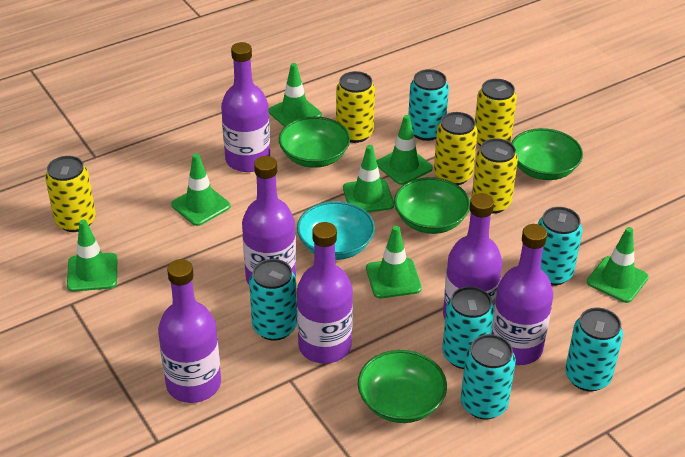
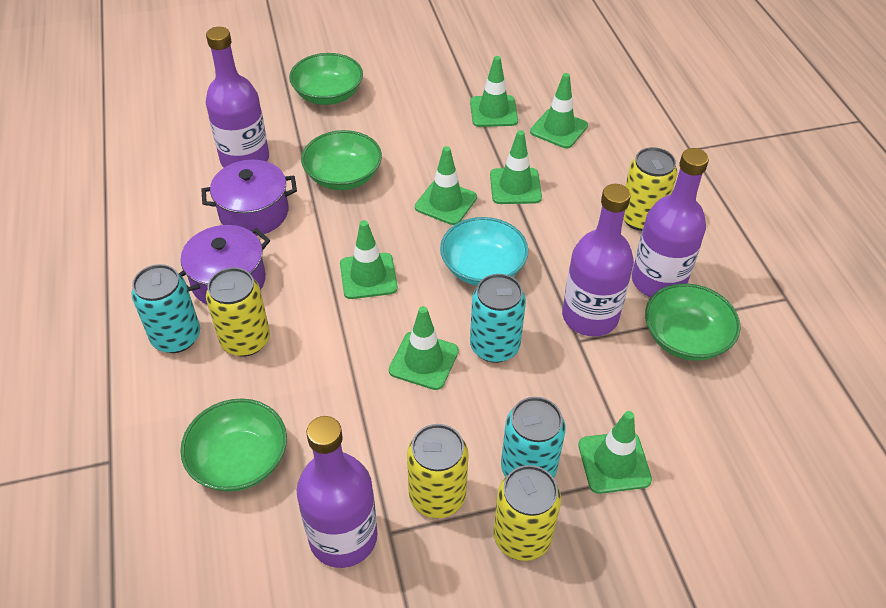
purple bottle: 6 -> 4
purple pot: 0 -> 2
turquoise can: 6 -> 3
yellow can: 5 -> 4

